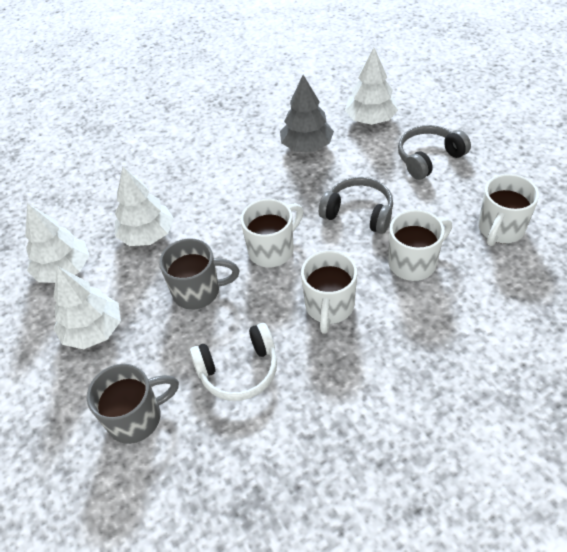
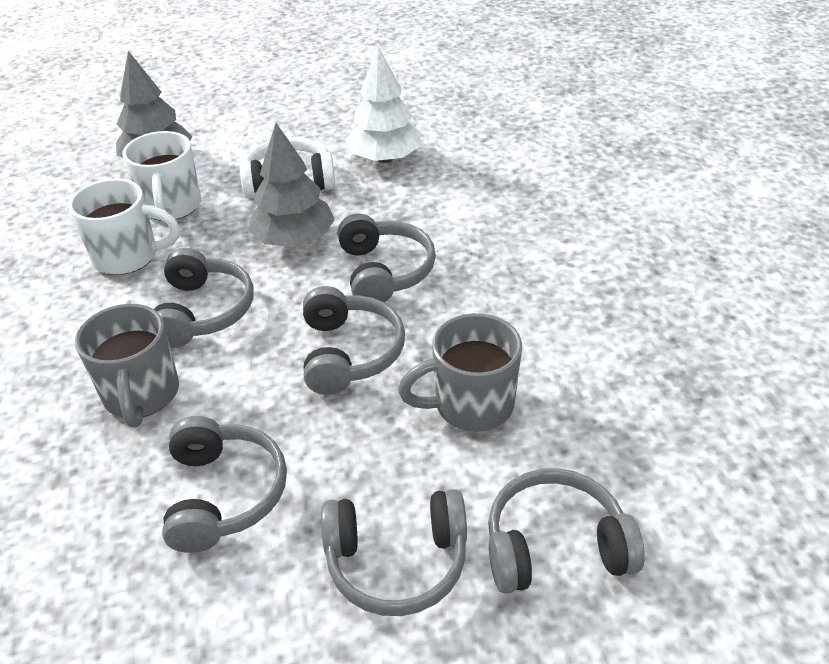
grey headphones: 2 -> 6
grey tree: 1 -> 2
white mug: 4 -> 2
white tree: 4 -> 1

